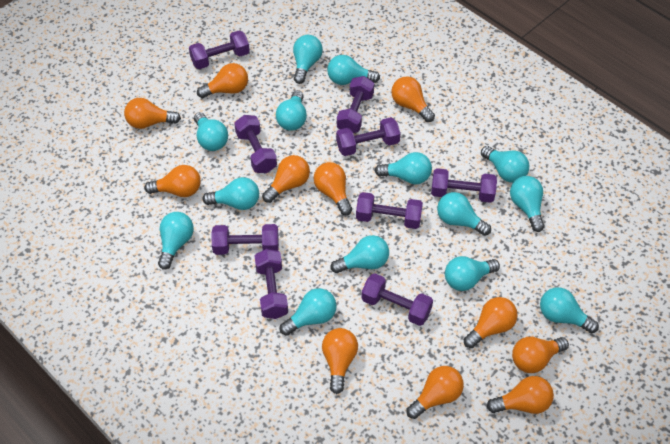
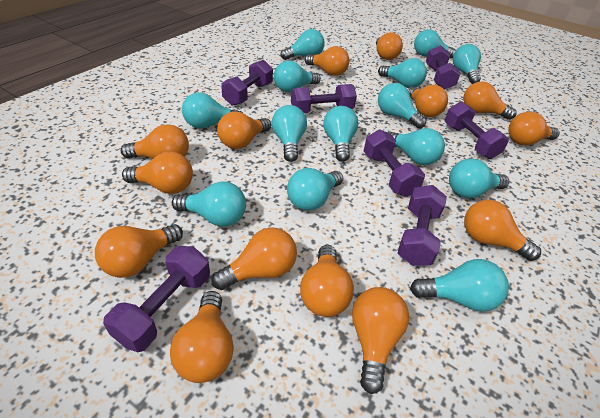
orange light bulb: 11 -> 14
purple dumbbell: 9 -> 7

